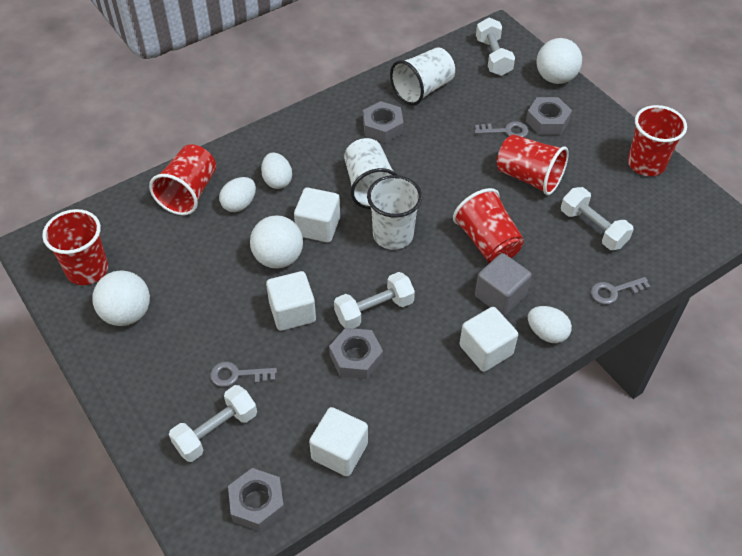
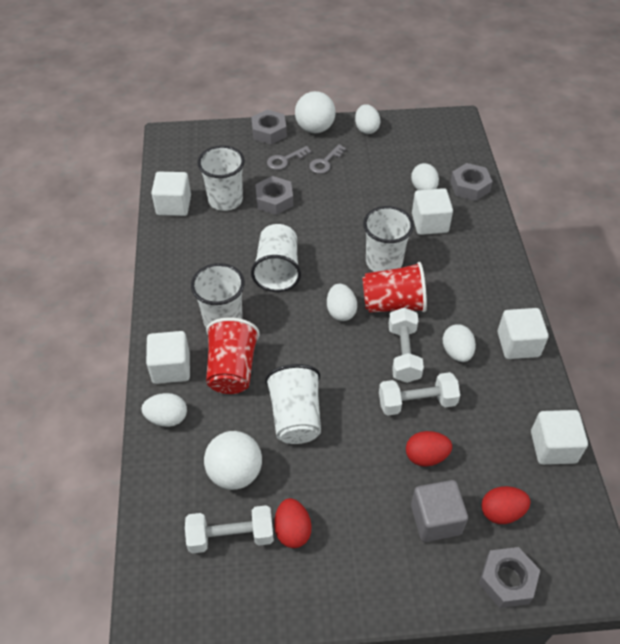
grey key: 3 -> 2
red cup: 5 -> 2
red egg: 0 -> 3
white ball: 3 -> 2
white cube: 4 -> 5
white cup: 3 -> 5
white dumbbell: 4 -> 3
white egg: 3 -> 5

